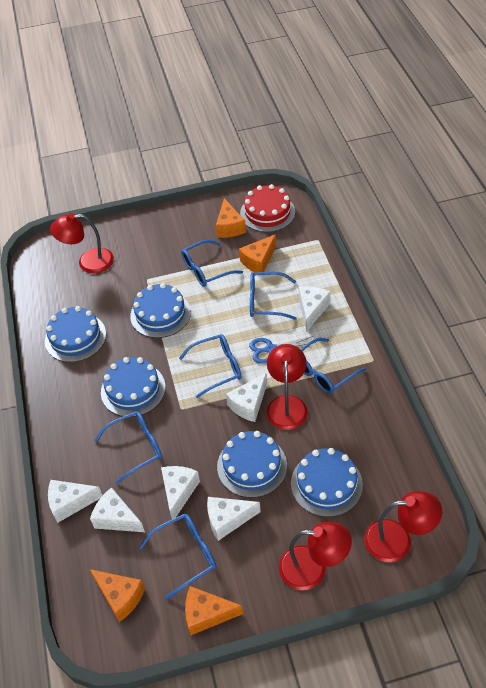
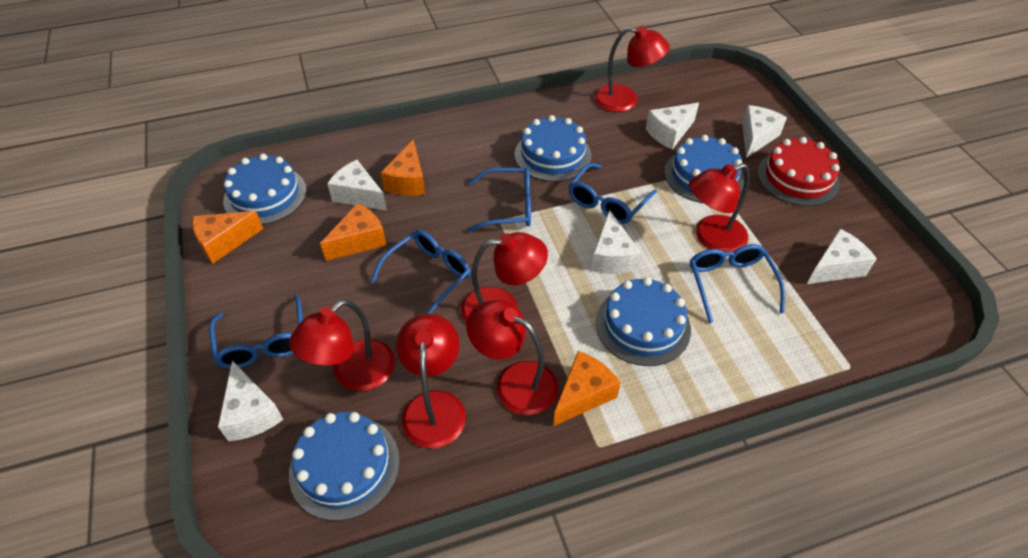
blue glasses: 6 -> 5
blue scissors: 1 -> 0
red lamp: 4 -> 6

